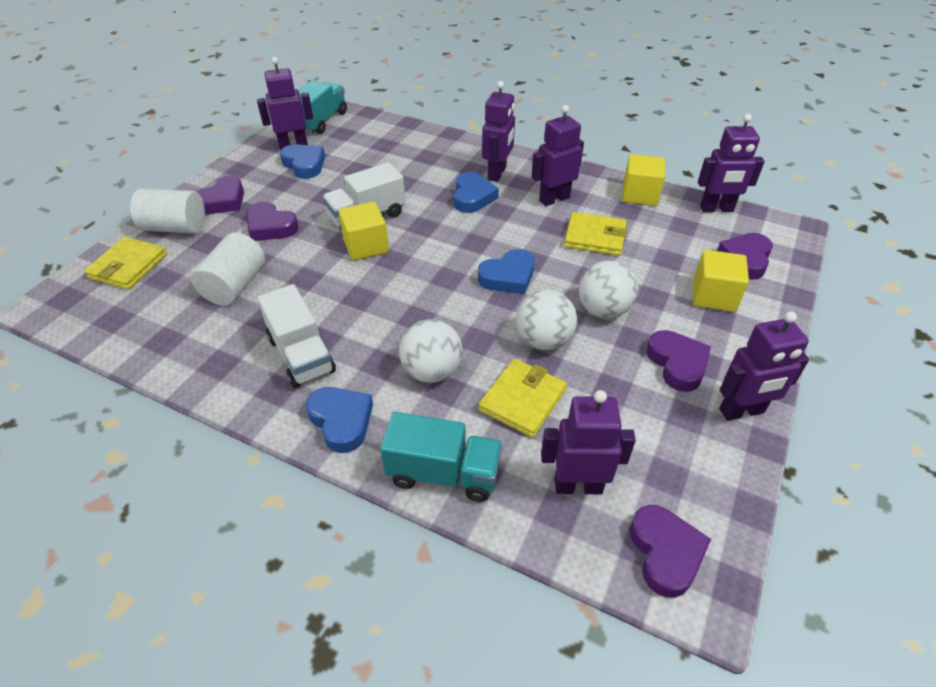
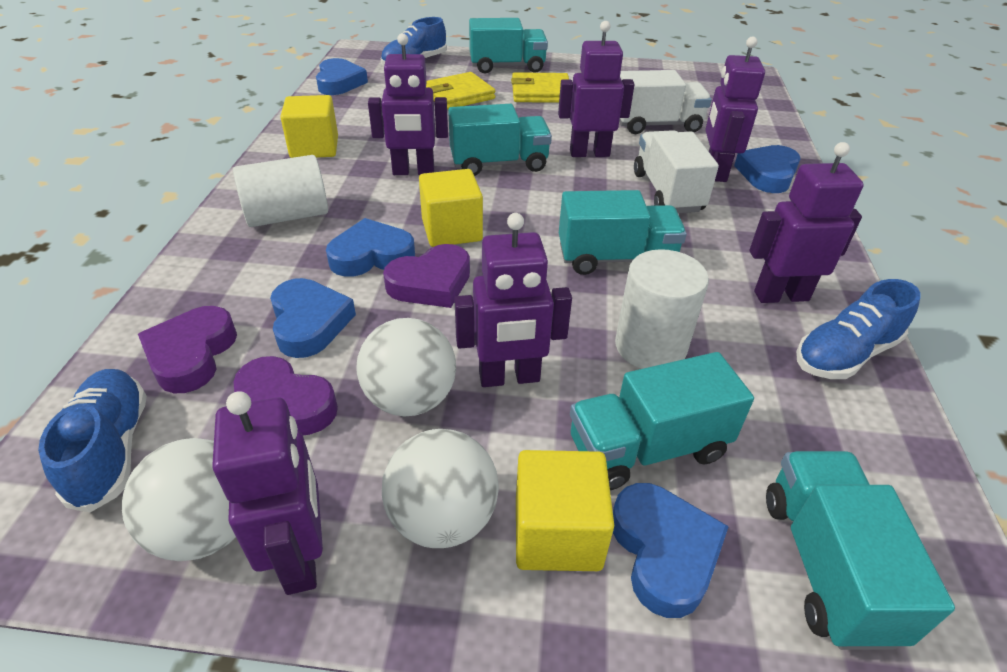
blue heart: 4 -> 5
blue shoe: 0 -> 3
purple heart: 5 -> 3
turquoise truck: 2 -> 5
yellow wallet: 3 -> 2

